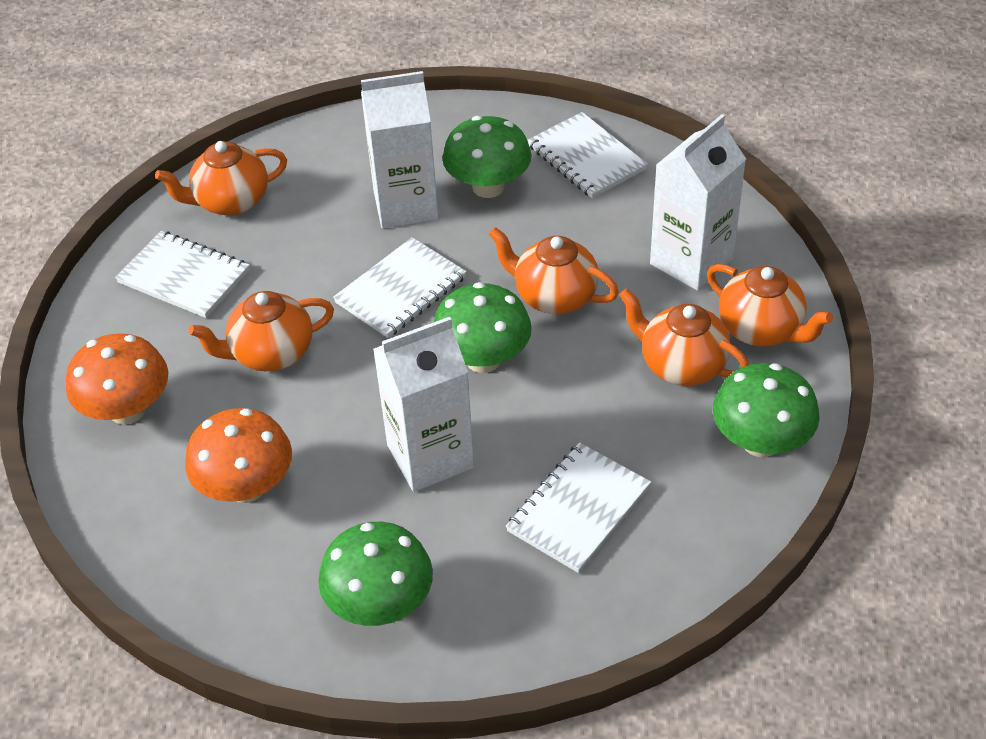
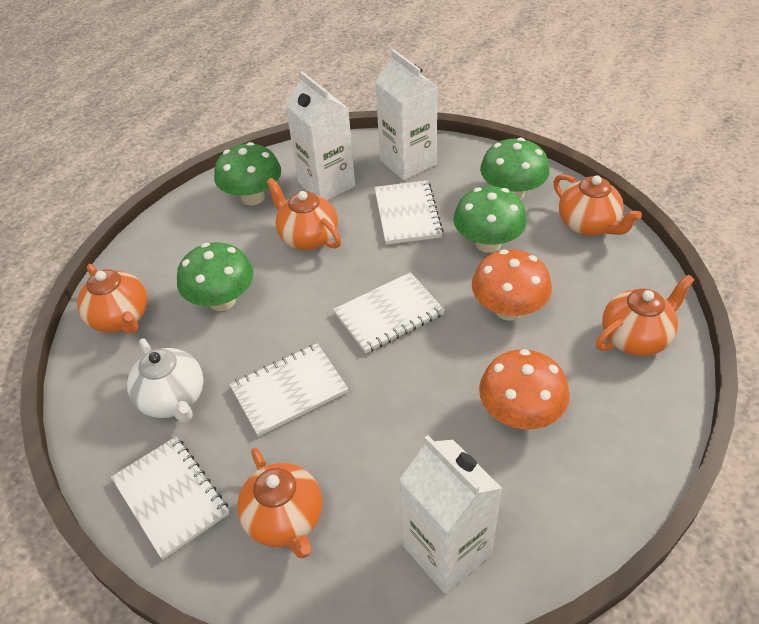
white teapot: 0 -> 1

